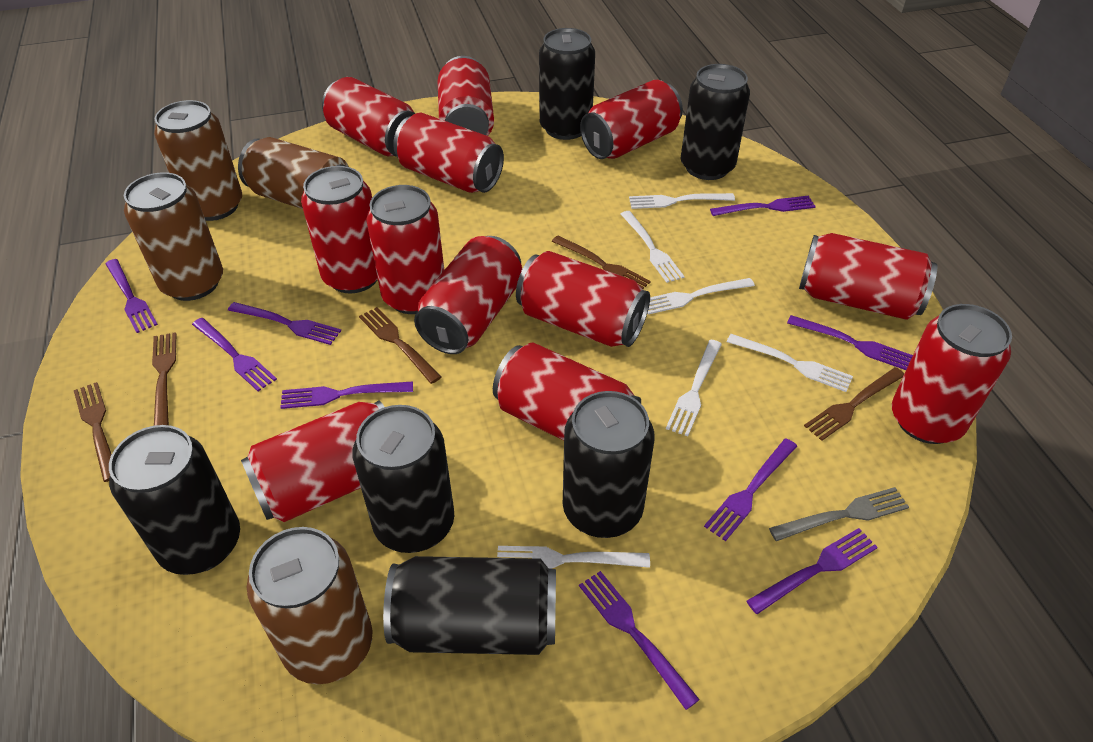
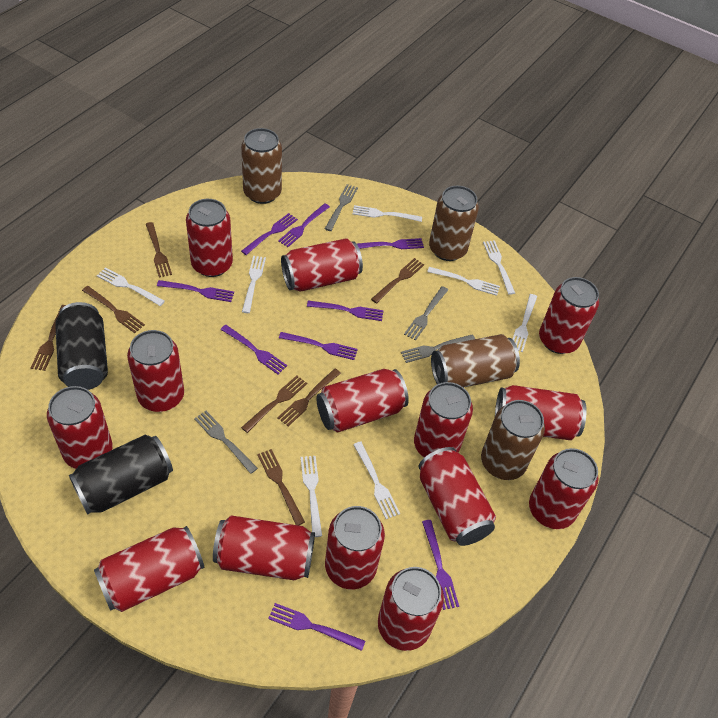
black can: 6 -> 2
brown fork: 5 -> 7
grey fork: 1 -> 4
red can: 12 -> 14
white fork: 6 -> 8

